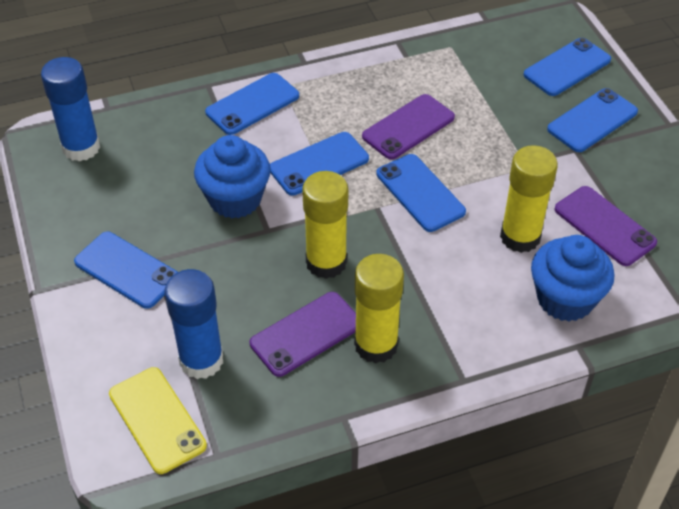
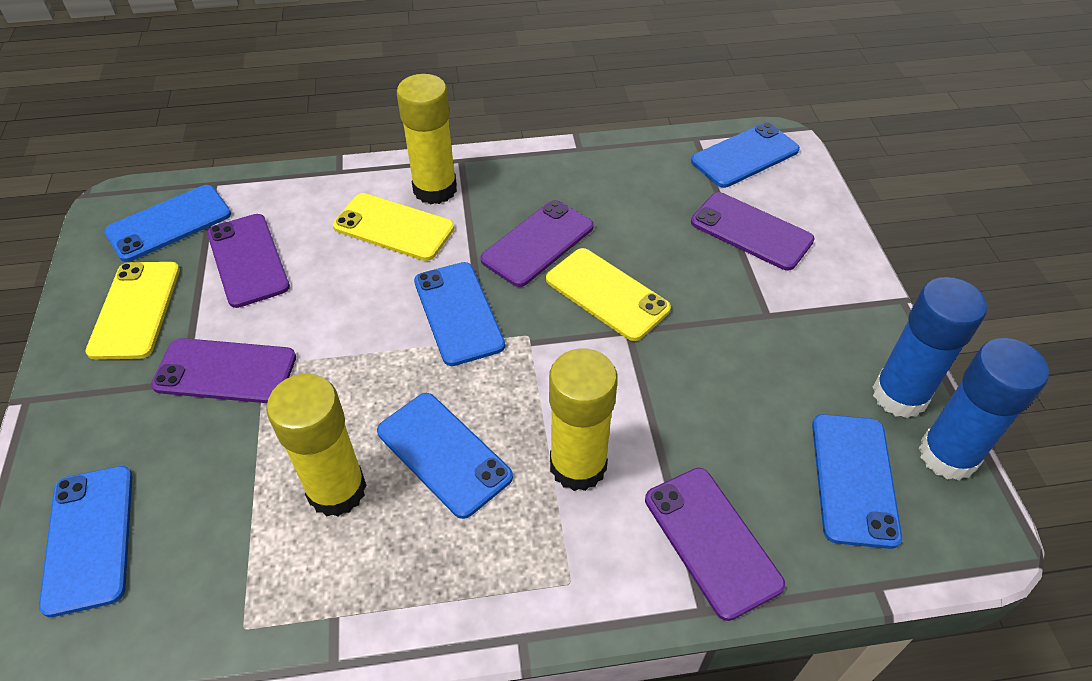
blue cupcake: 2 -> 0
purple phone: 3 -> 5
yellow phone: 1 -> 3

